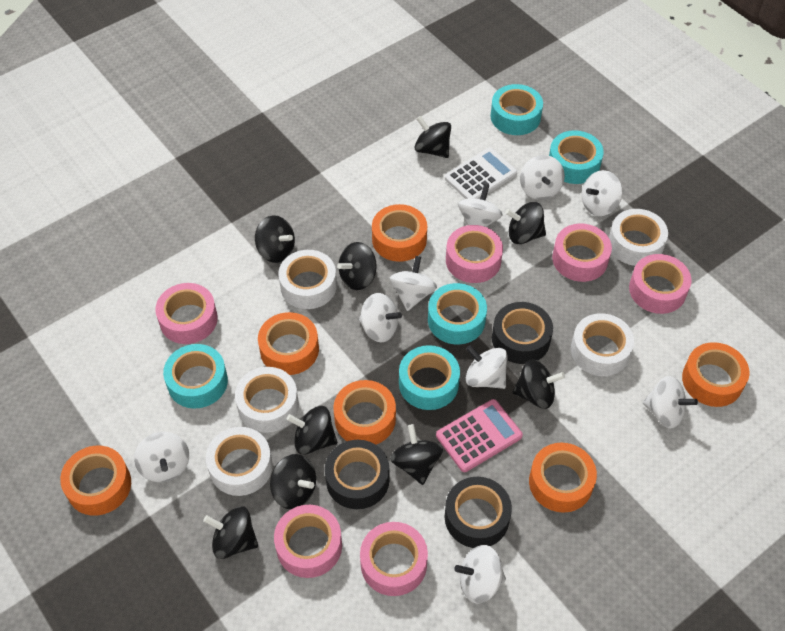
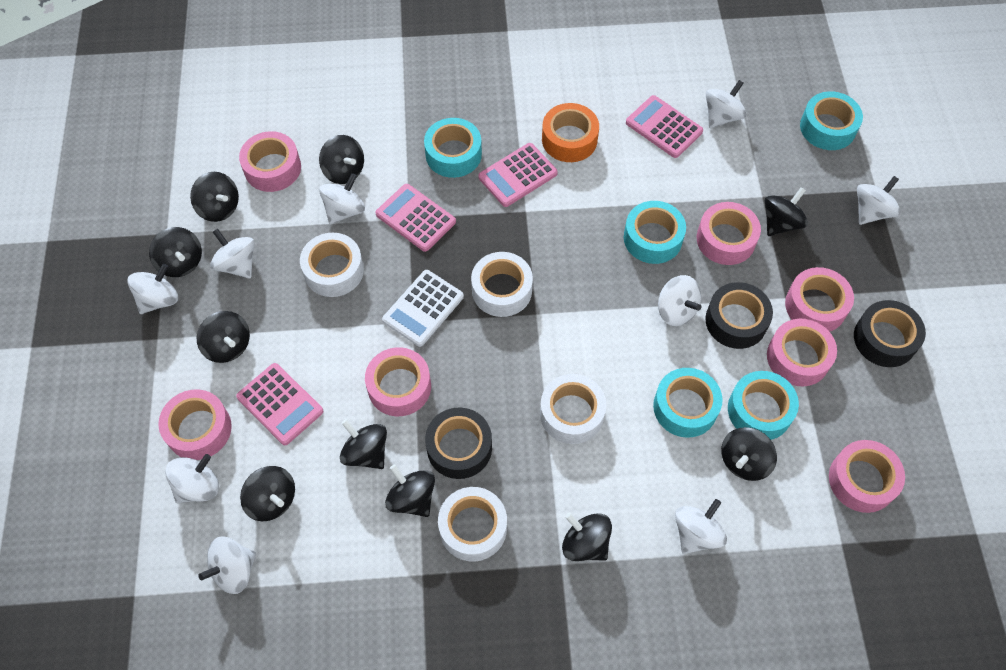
black spinning top: 9 -> 10
orange tape: 6 -> 1
pink calculator: 1 -> 4
pink tape: 6 -> 7
white tape: 5 -> 4

